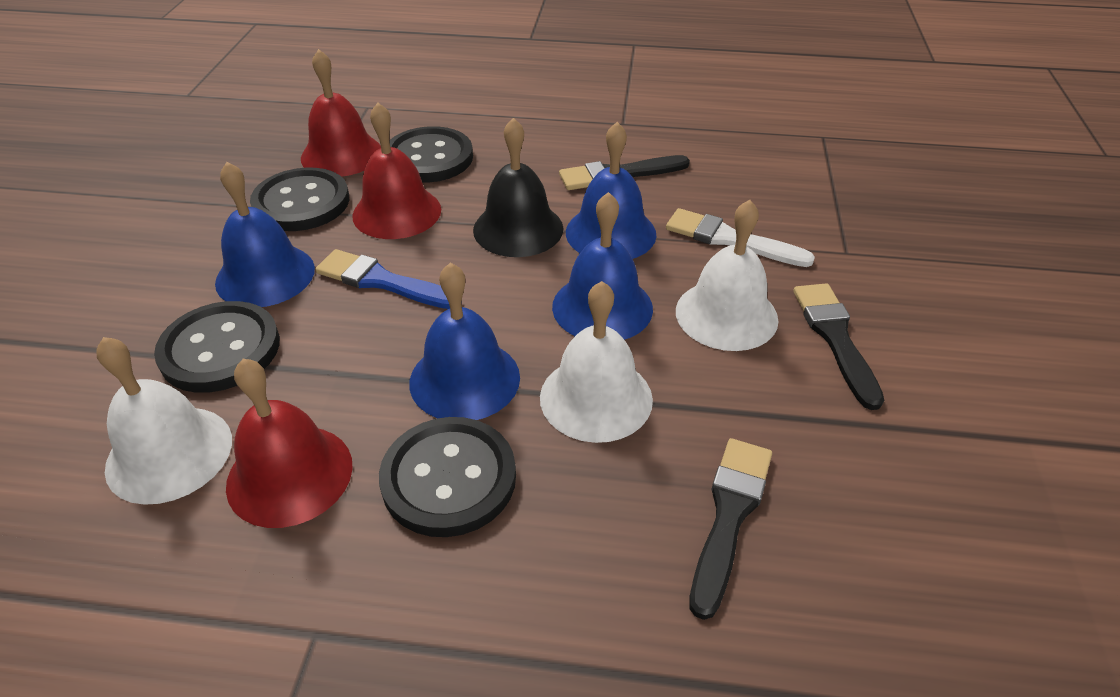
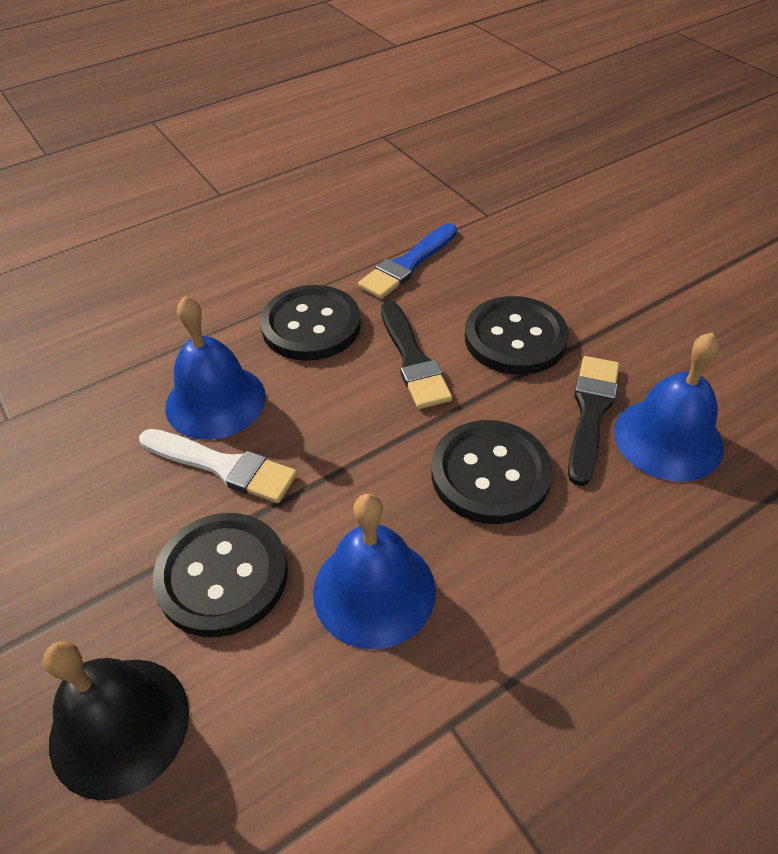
black brush: 3 -> 2
blue bell: 4 -> 3
red bell: 3 -> 0
white bell: 3 -> 0

